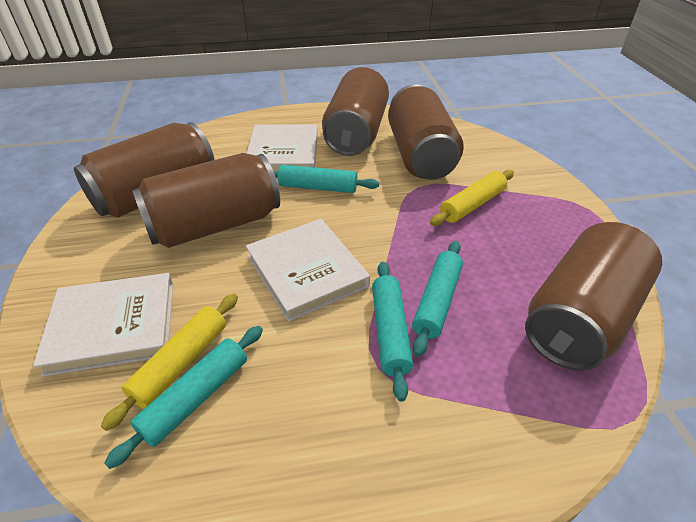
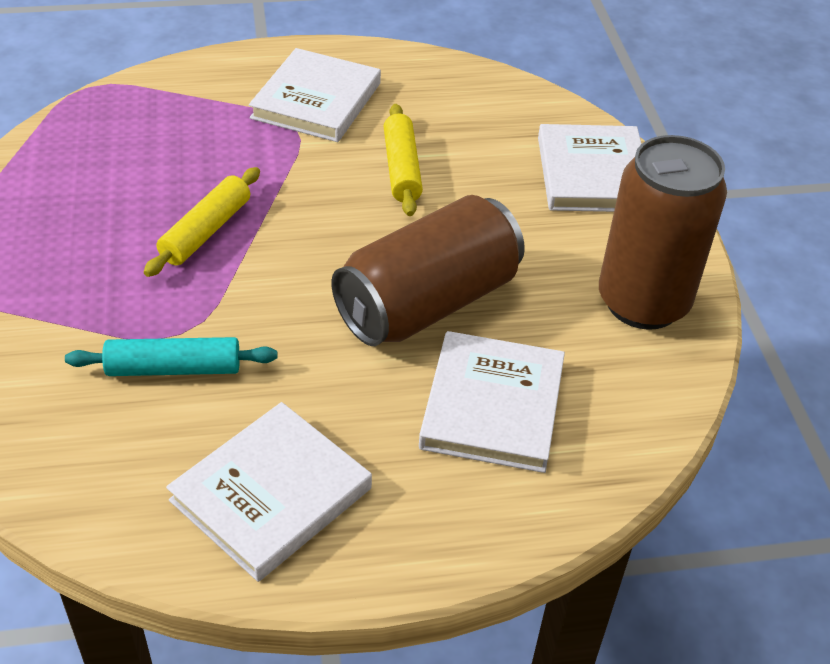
brown can: 5 -> 2
turquoise rolling pin: 4 -> 1
white book: 3 -> 4

